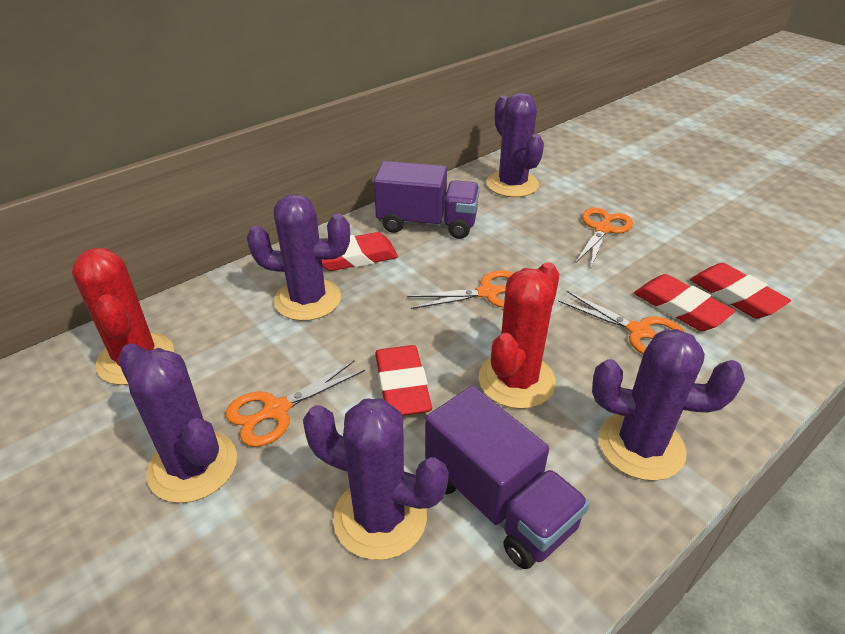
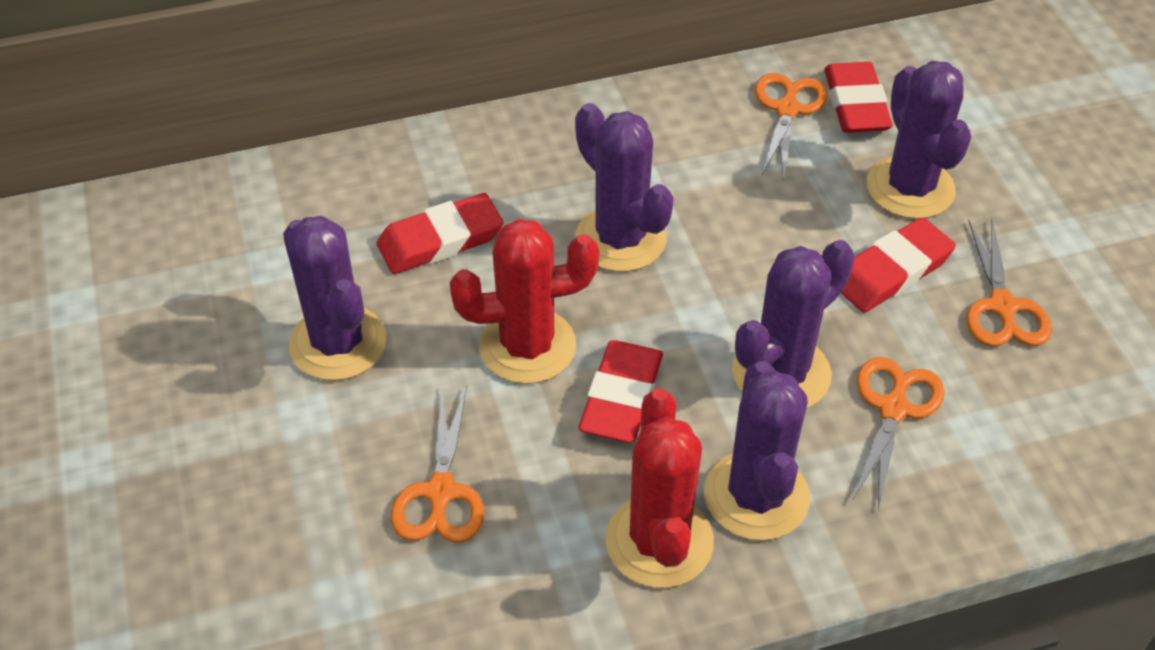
purple truck: 2 -> 0

